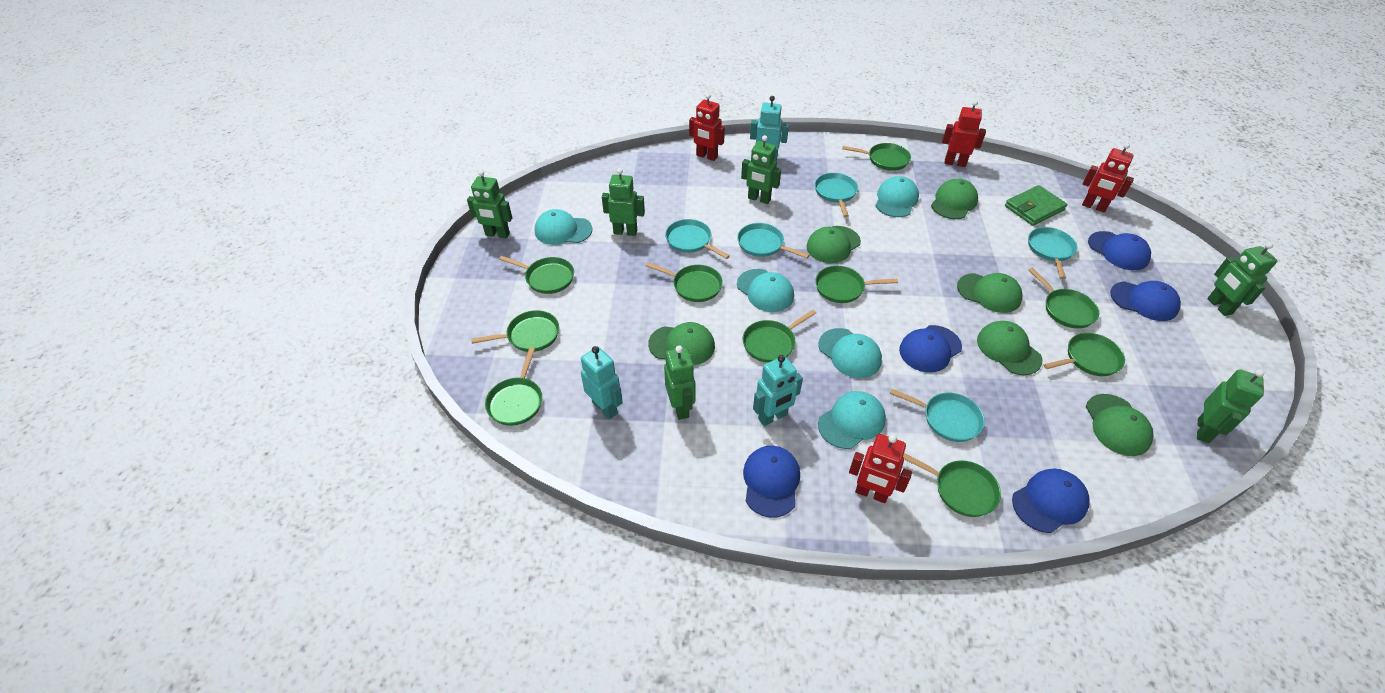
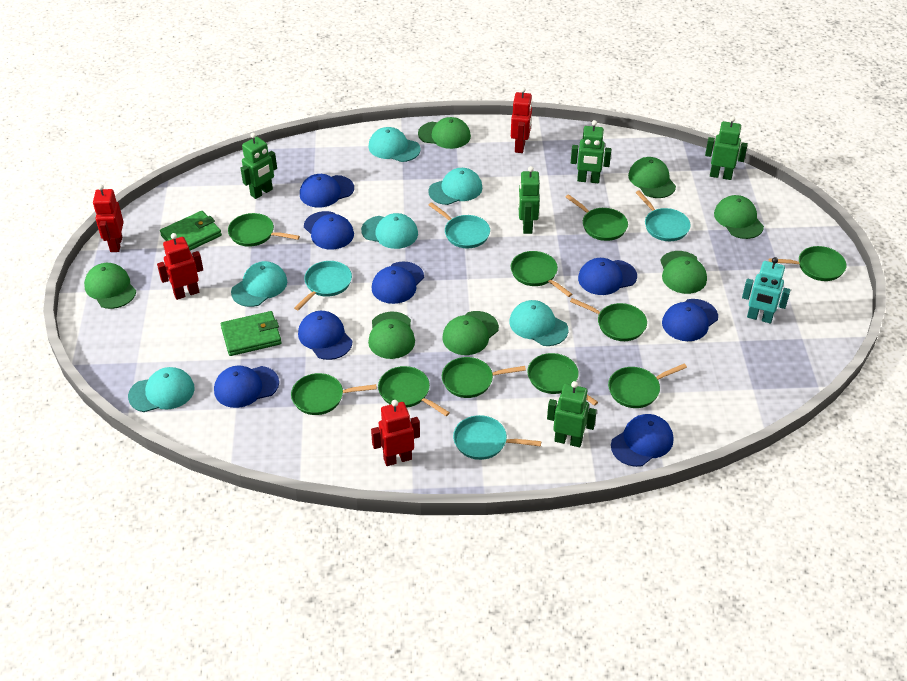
blue cap: 5 -> 8
green cap: 6 -> 7
green robot: 6 -> 5
green wallet: 1 -> 2
turquoise cap: 5 -> 6
turquoise pan: 5 -> 4
turquoise robot: 3 -> 1

